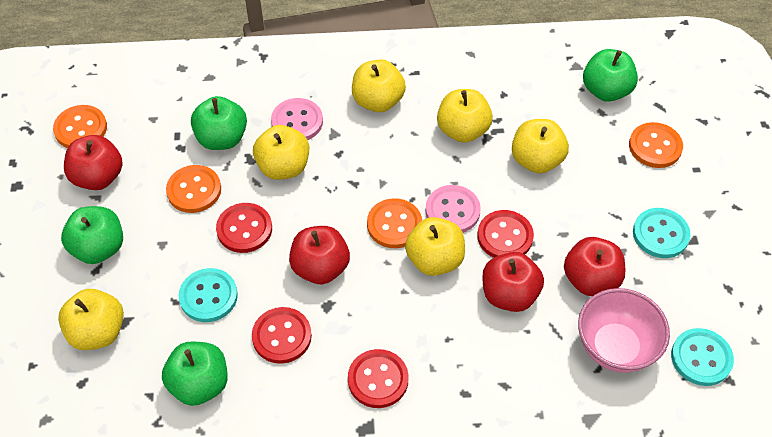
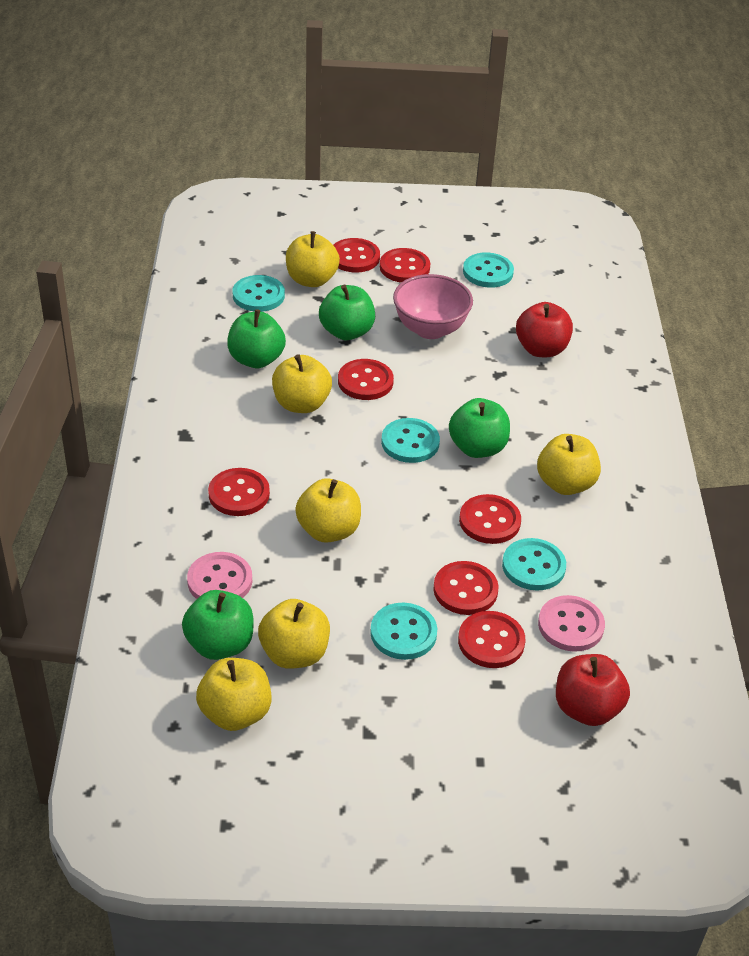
orange button: 4 -> 0
red apple: 4 -> 2
red button: 4 -> 7
turquoise button: 3 -> 5

